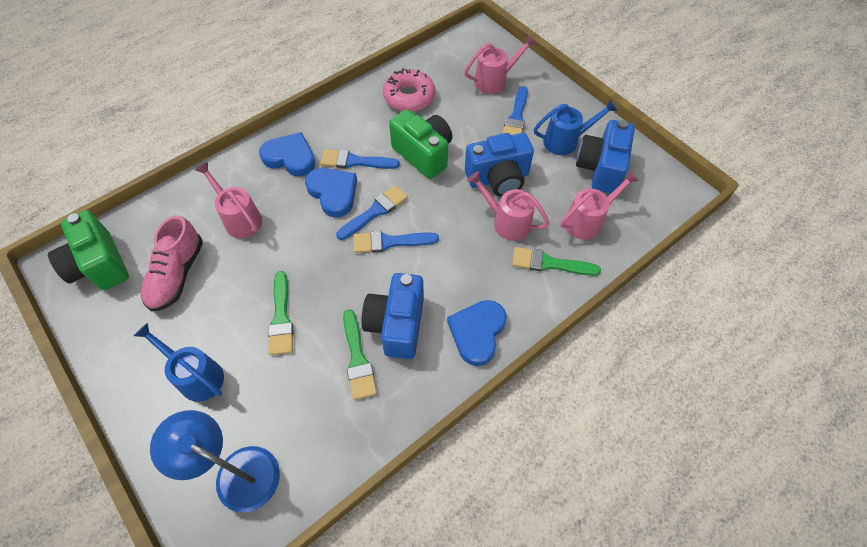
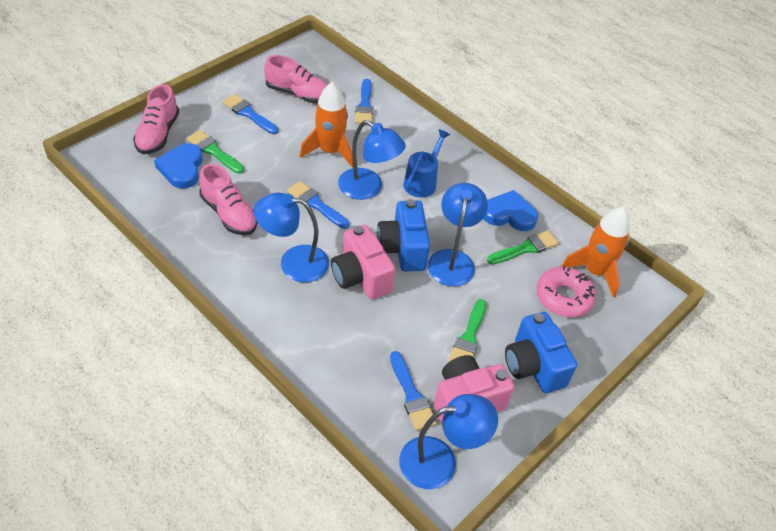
blue camera: 3 -> 2
blue heart: 3 -> 2
blue lamp: 1 -> 4
blue watering can: 2 -> 1
green camera: 2 -> 0
orange rocket: 0 -> 2
pink camera: 0 -> 2
pink shoe: 1 -> 3
pink watering can: 4 -> 0

